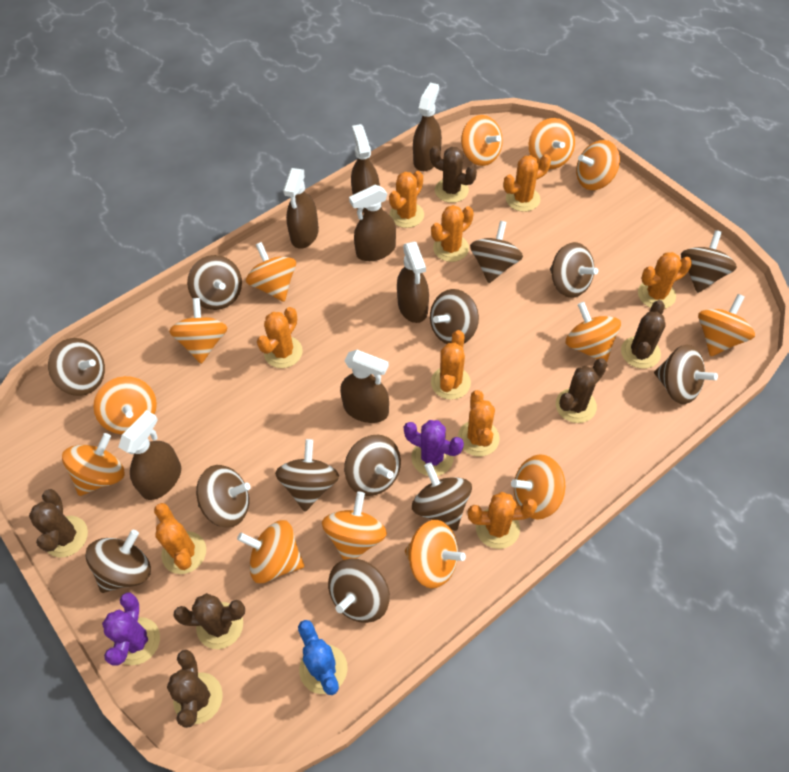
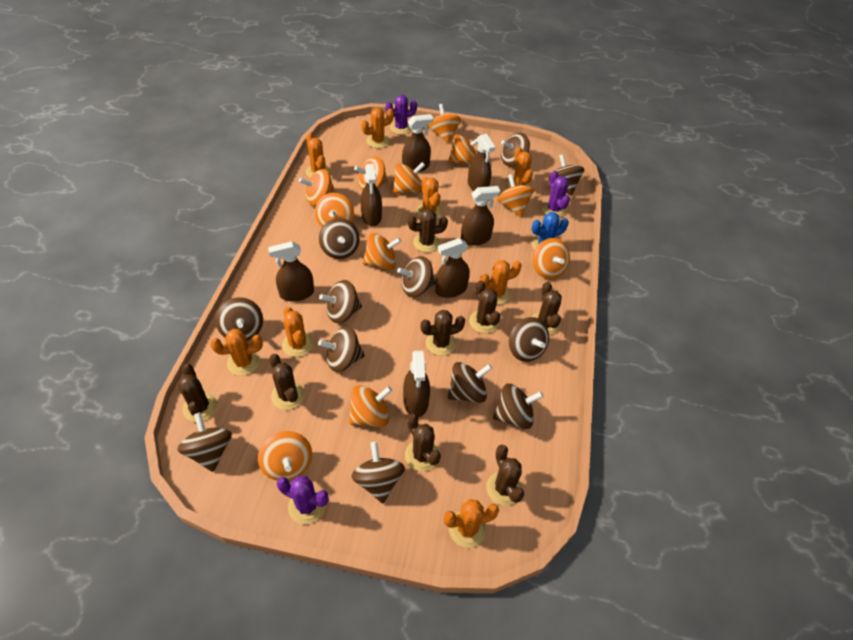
brown cactus: 6 -> 8
brown spinning top: 13 -> 12
orange cactus: 9 -> 8
orange spinning top: 13 -> 11
purple cactus: 2 -> 3

